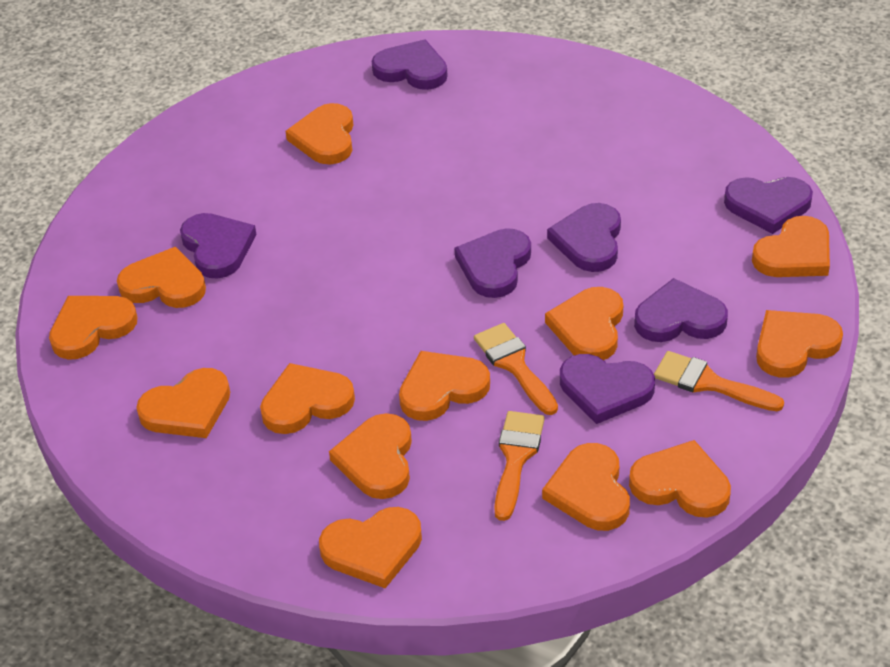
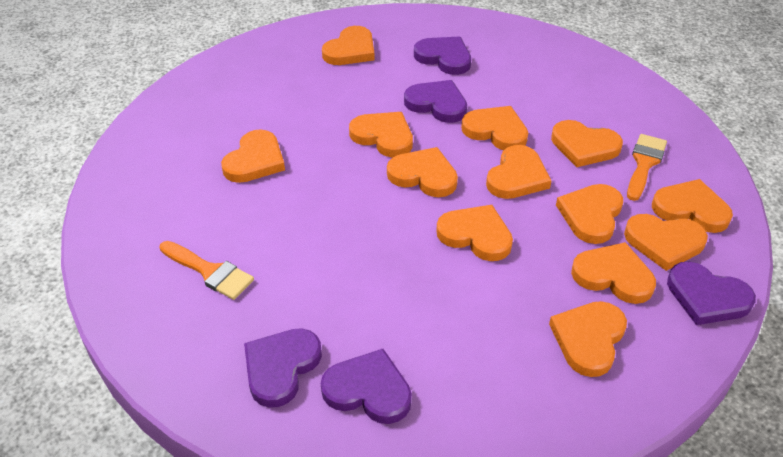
orange brush: 3 -> 2
purple heart: 7 -> 5

